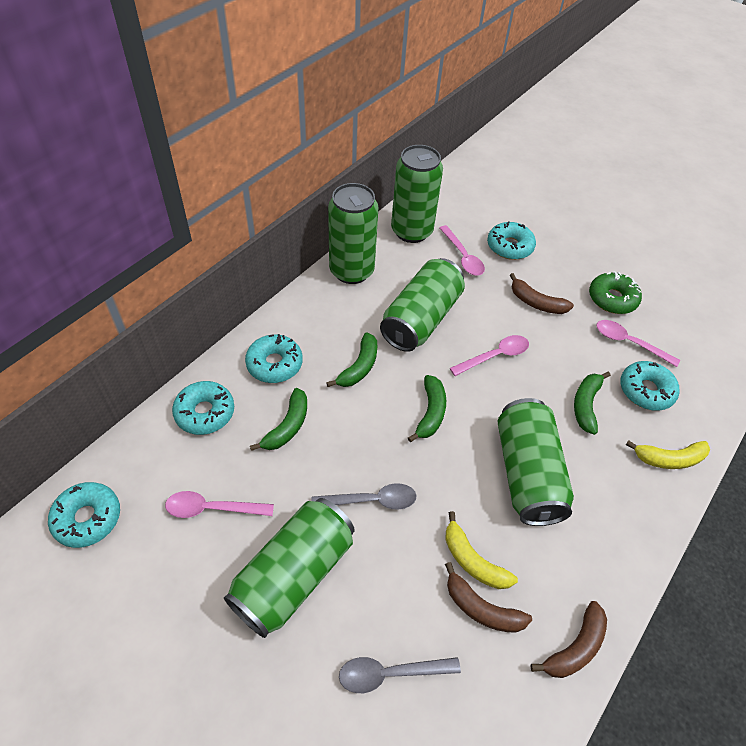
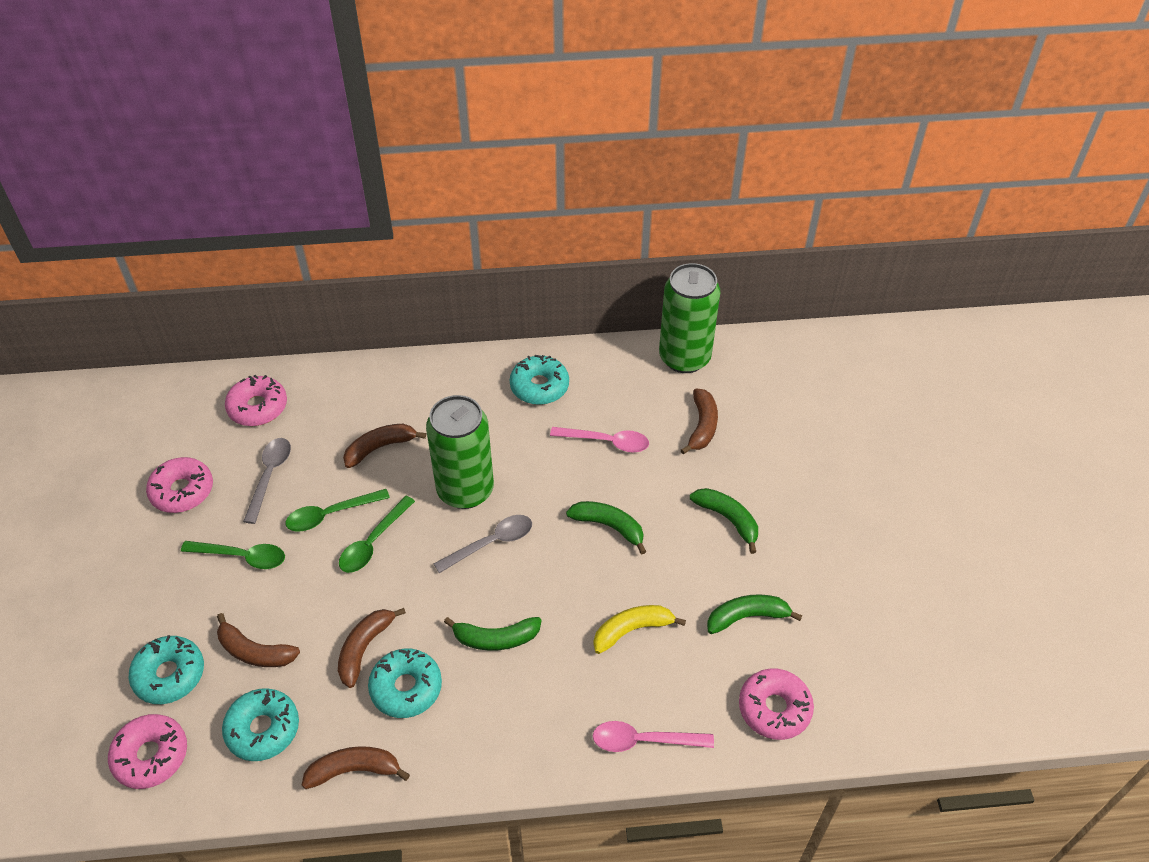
brown banana: 3 -> 5
green can: 5 -> 2
green donut: 1 -> 0
green spoon: 0 -> 3
pink donut: 0 -> 4
pink spoon: 4 -> 2
turquoise donut: 5 -> 4
yellow banana: 2 -> 1

